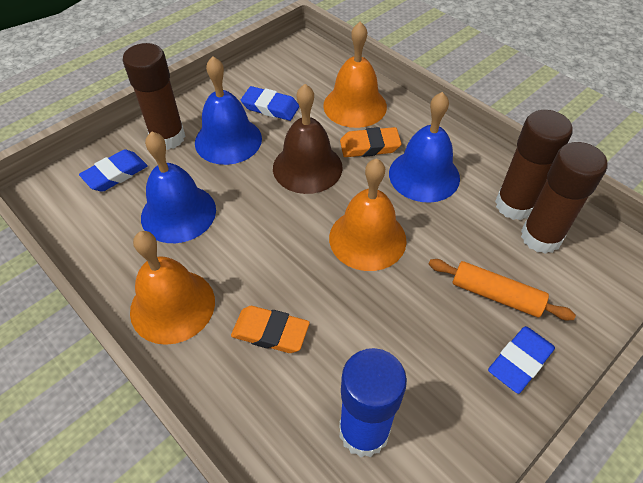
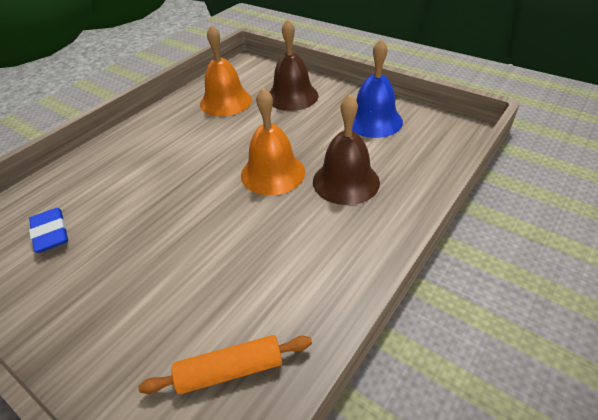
blue bell: 3 -> 1
blue eraser: 3 -> 1
blue glue stick: 1 -> 0
brown bell: 1 -> 2
brown glue stick: 3 -> 0
orange bell: 3 -> 2
orange eraser: 2 -> 0

